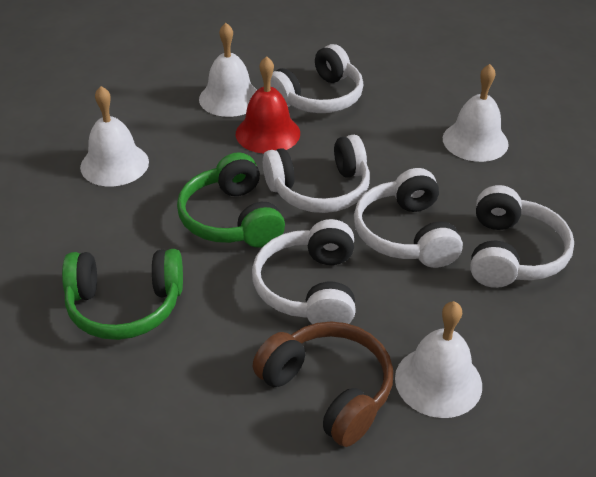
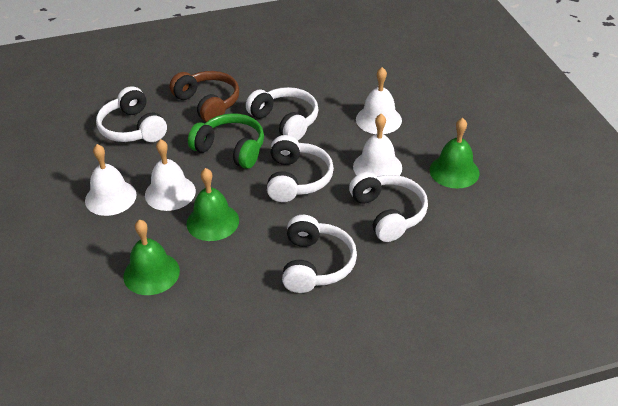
green bell: 0 -> 3
green headphones: 2 -> 1
red bell: 1 -> 0

